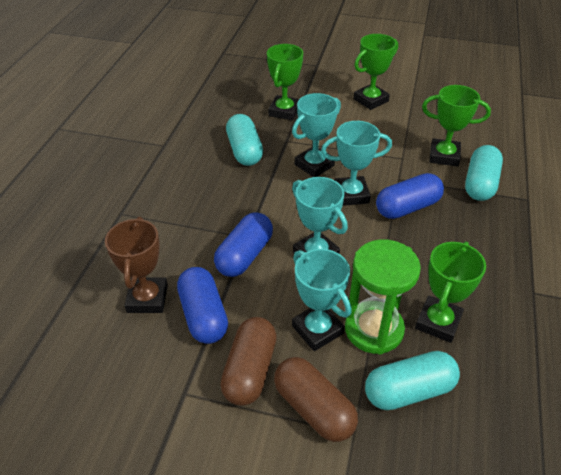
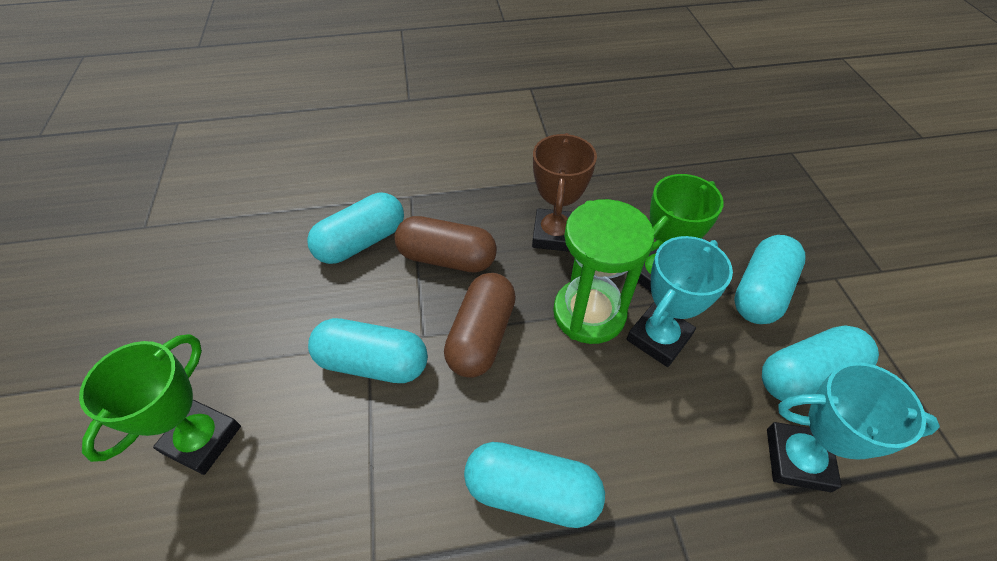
blue capsule: 3 -> 0
green trophy: 4 -> 2
turquoise capsule: 3 -> 5
turquoise trophy: 4 -> 2

